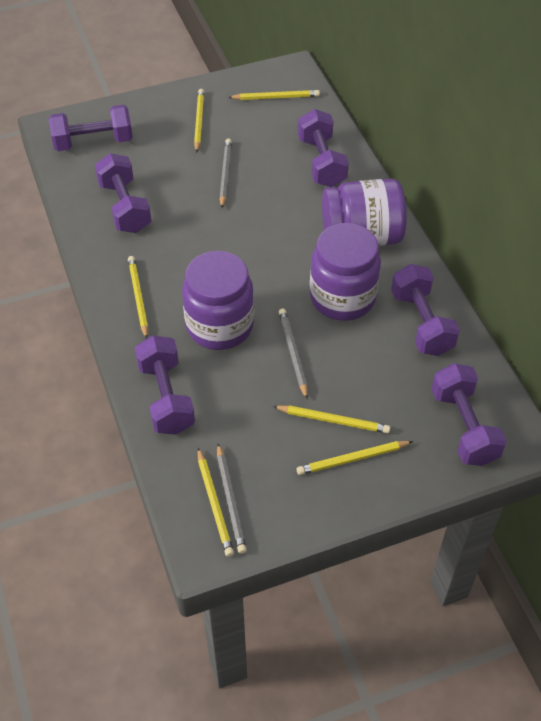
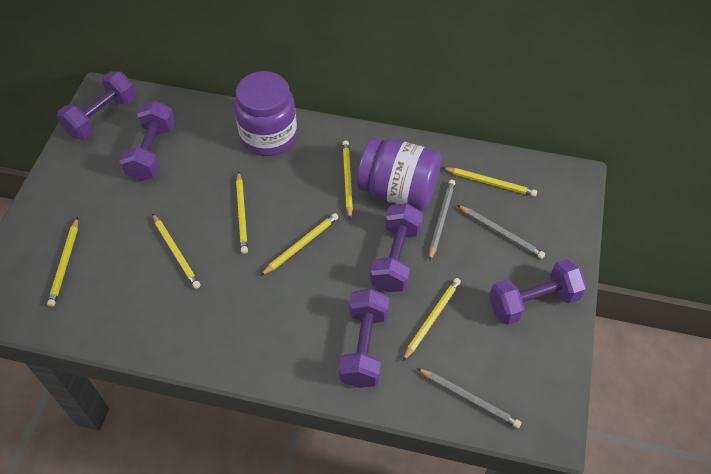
purple dumbbell: 6 -> 5
purple jar: 3 -> 2
yellow pencil: 6 -> 7

